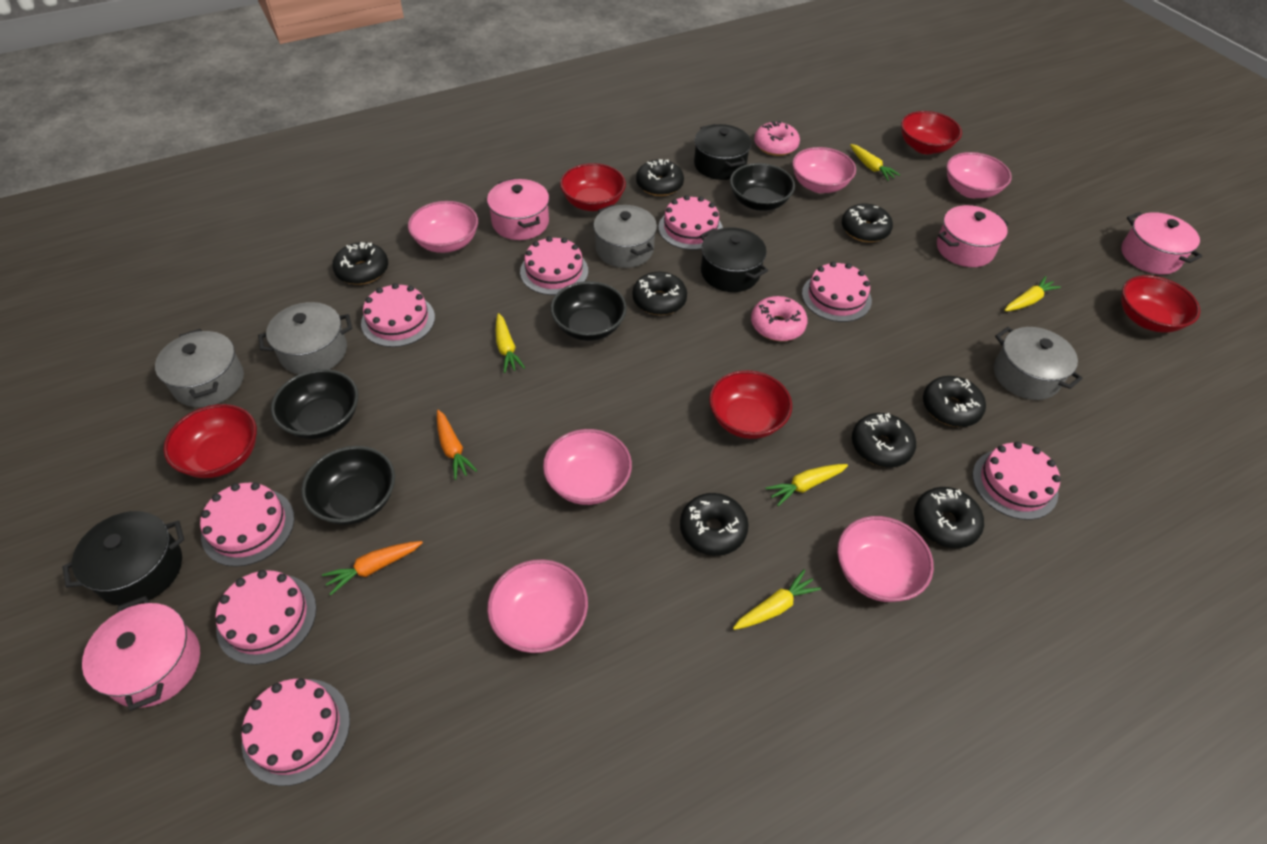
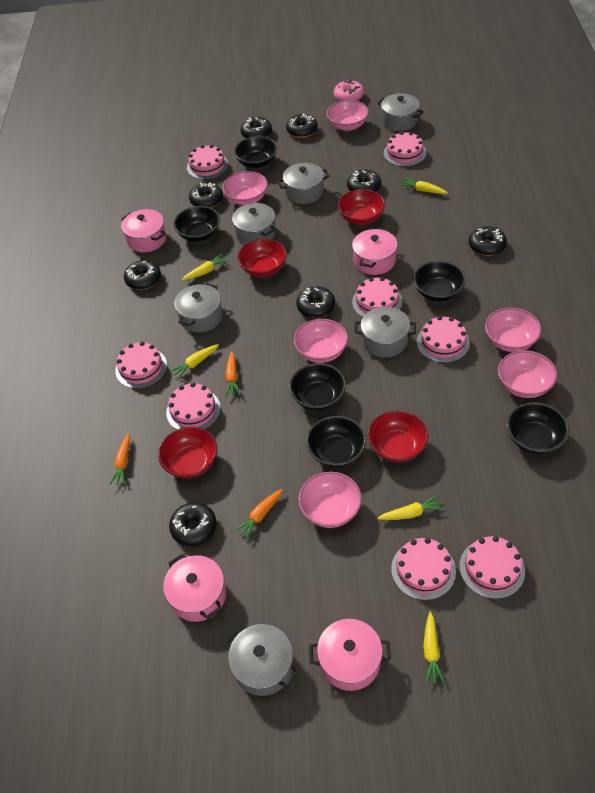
black bowl: 4 -> 6
black pot: 3 -> 0
grey pot: 4 -> 6
orange carrot: 2 -> 3
pink donut: 2 -> 1
red bowl: 5 -> 4

